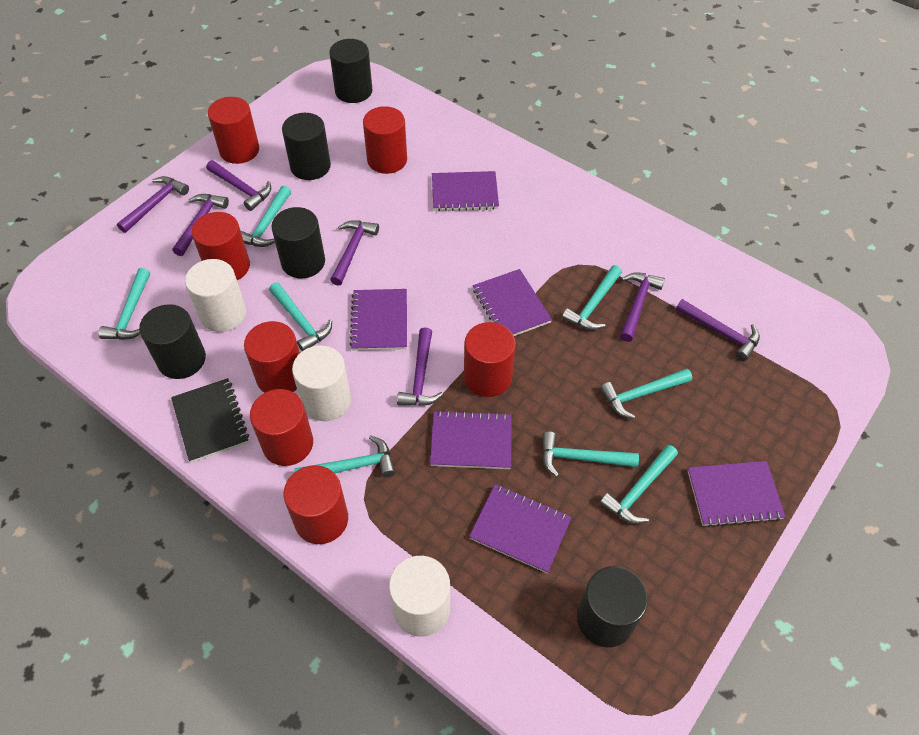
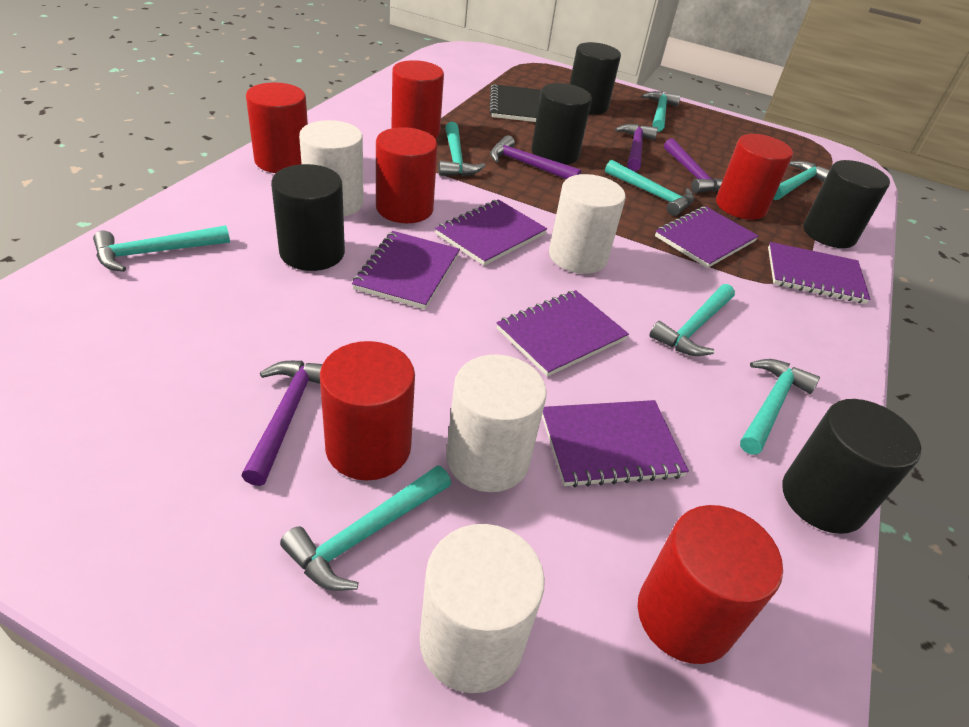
purple hammer: 7 -> 4
red cylinder: 7 -> 6
white cylinder: 3 -> 4

